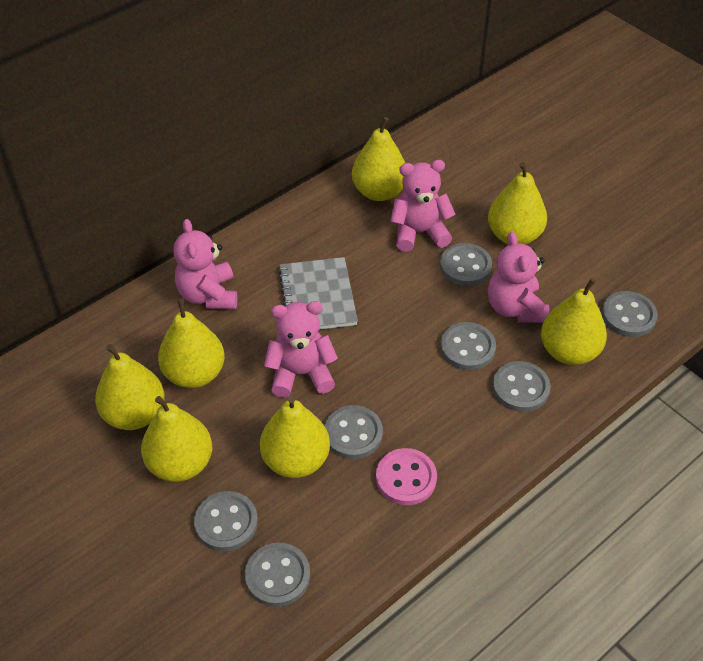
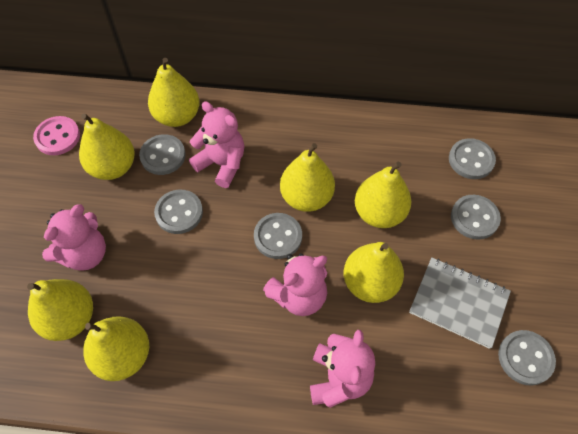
grey button: 7 -> 6

